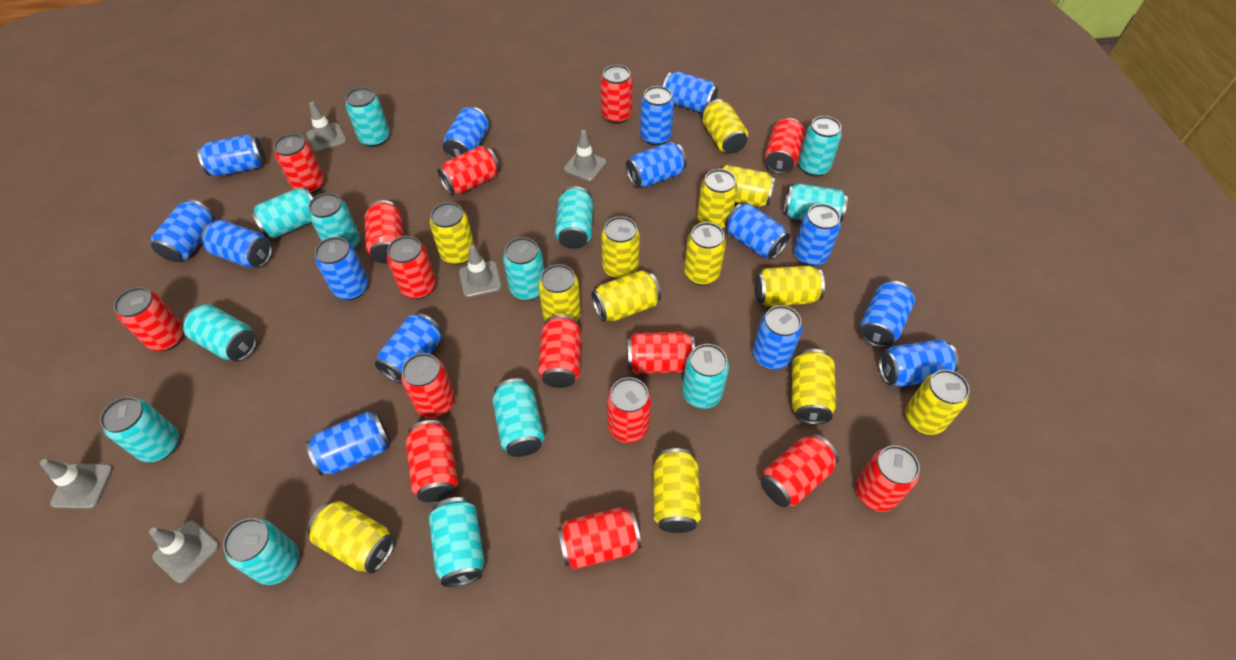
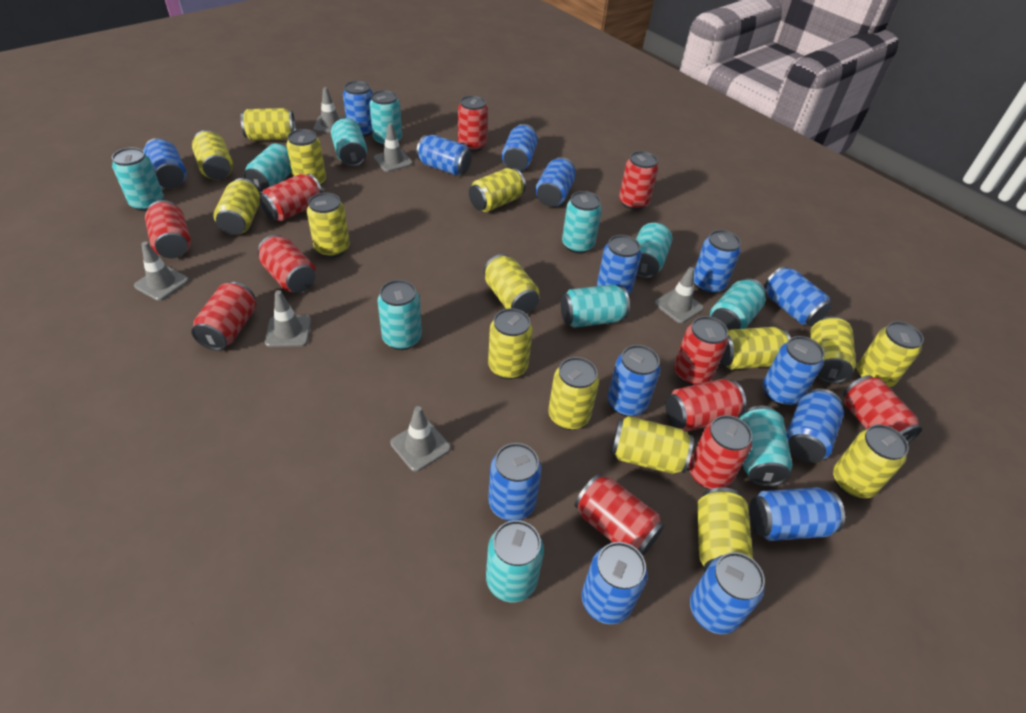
grey traffic cone: 5 -> 6
red can: 15 -> 11
turquoise can: 13 -> 11
yellow can: 13 -> 15

